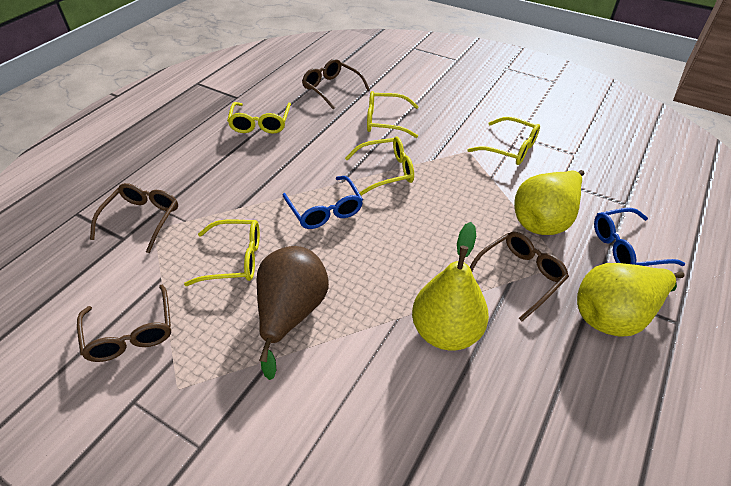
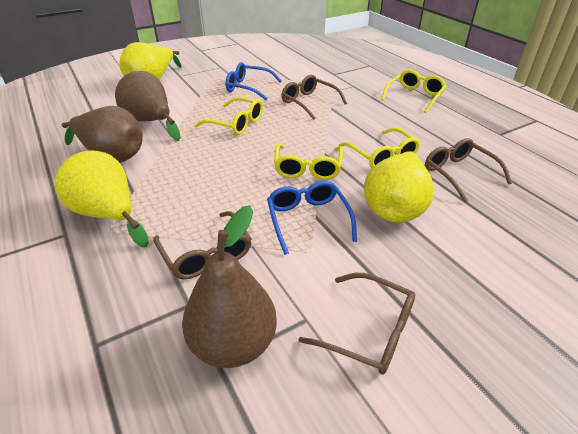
brown pear: 1 -> 3
yellow glasses: 5 -> 4

